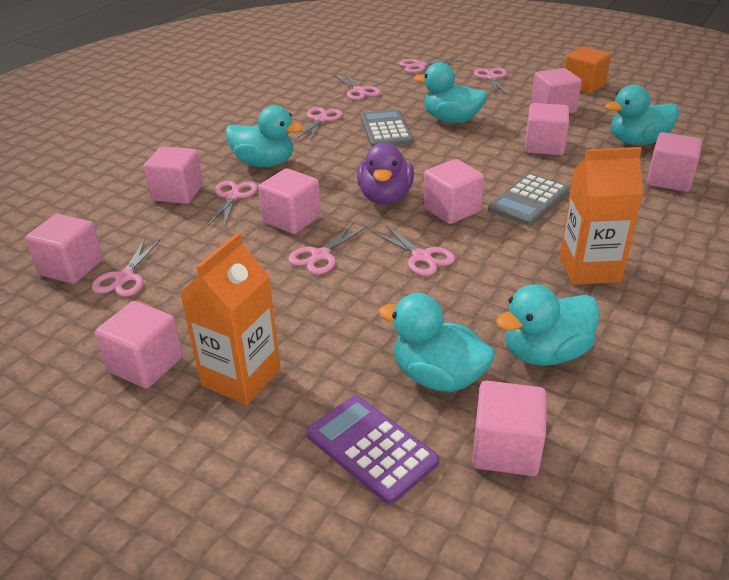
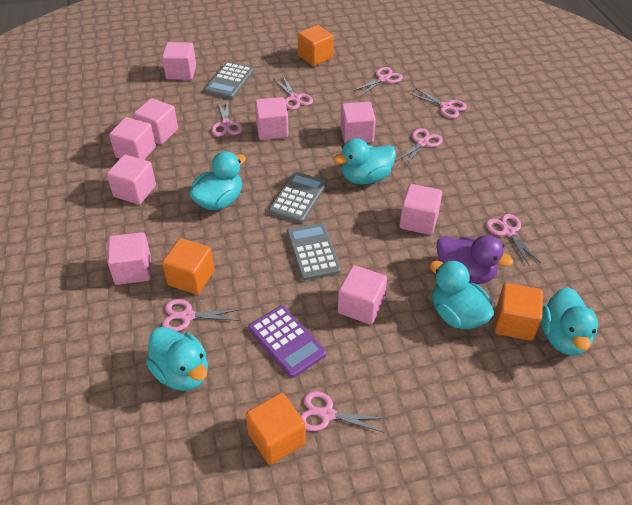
grey calculator: 2 -> 3
orange carton: 2 -> 0
orange cube: 1 -> 4

